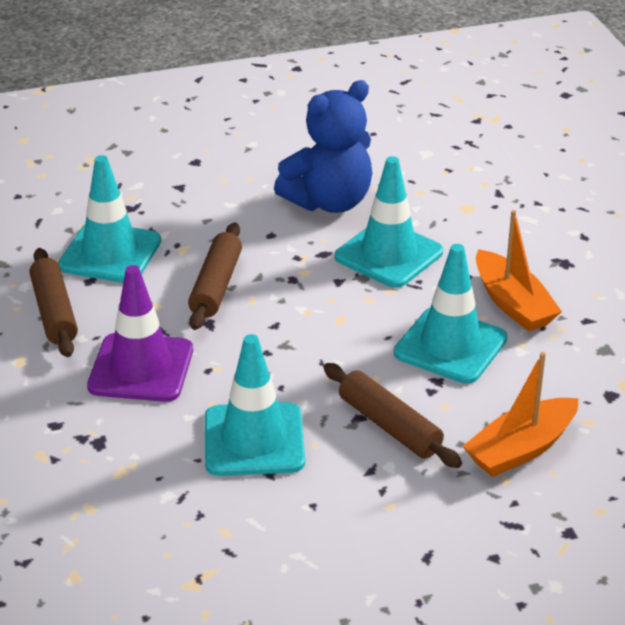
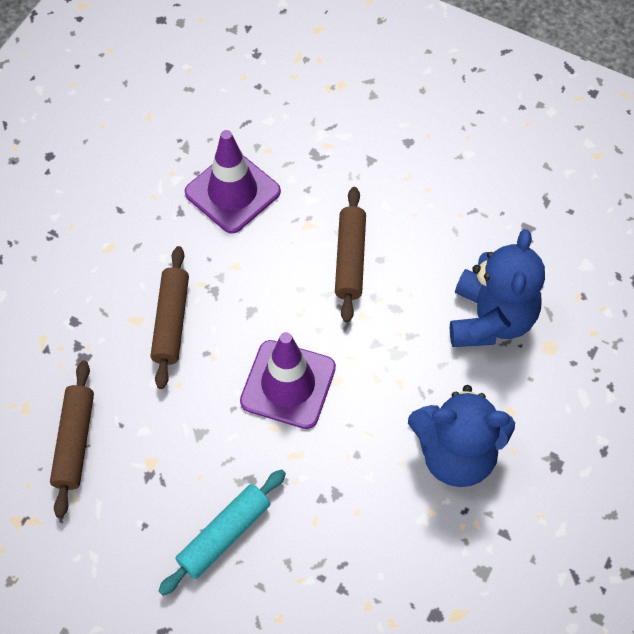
blue teddy bear: 1 -> 2
orange boat: 2 -> 0
purple traffic cone: 1 -> 2
turquoise rolling pin: 0 -> 1
turquoise traffic cone: 4 -> 0

